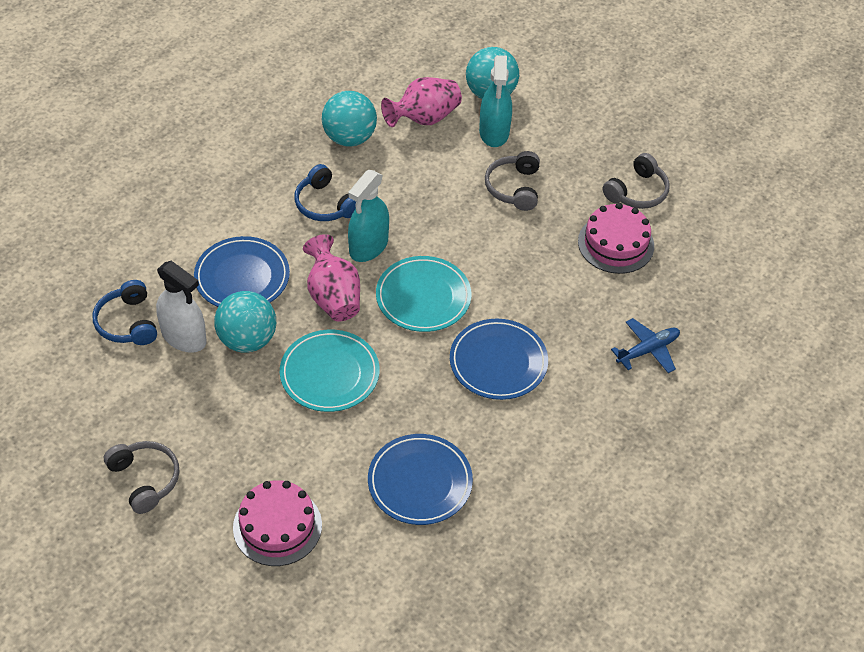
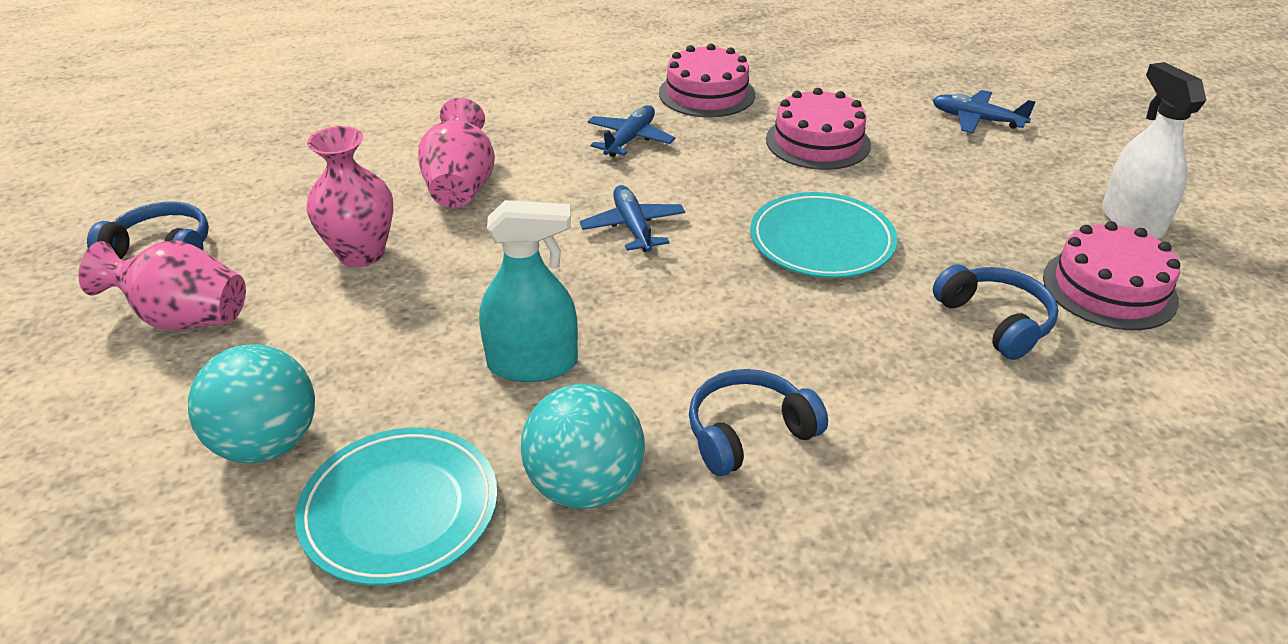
blue headphones: 2 -> 3
blue plane: 1 -> 3
blue plate: 3 -> 0
grey headphones: 3 -> 0
pink cake: 2 -> 3
pink vase: 2 -> 3
turquoise ball: 3 -> 2
turquoise spray bottle: 2 -> 1

